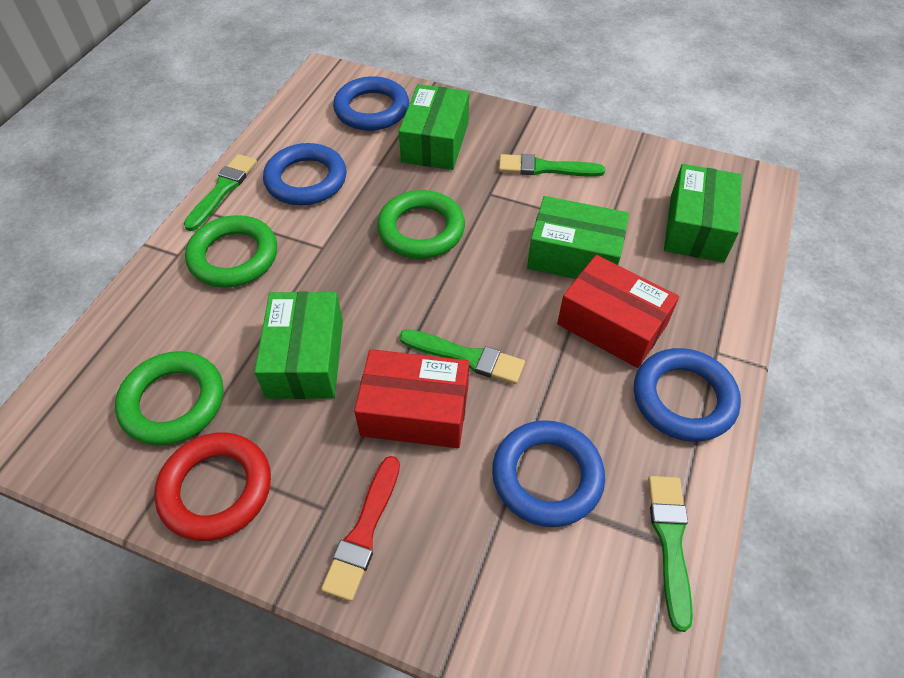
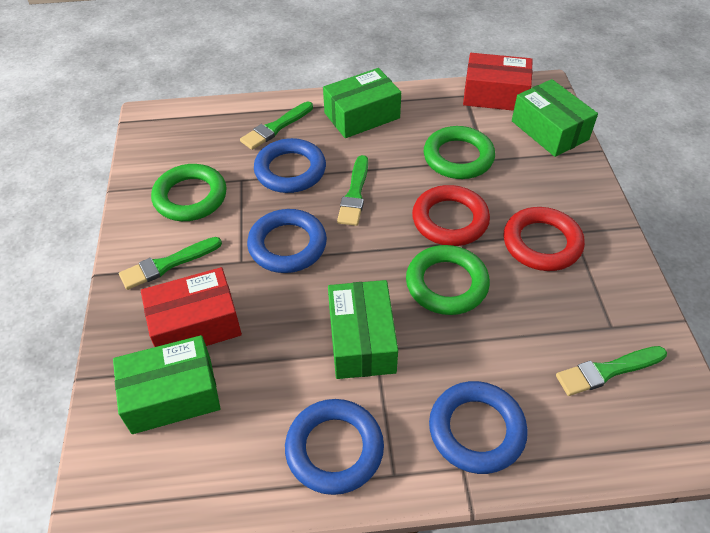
red brush: 1 -> 0
red ring: 1 -> 2

